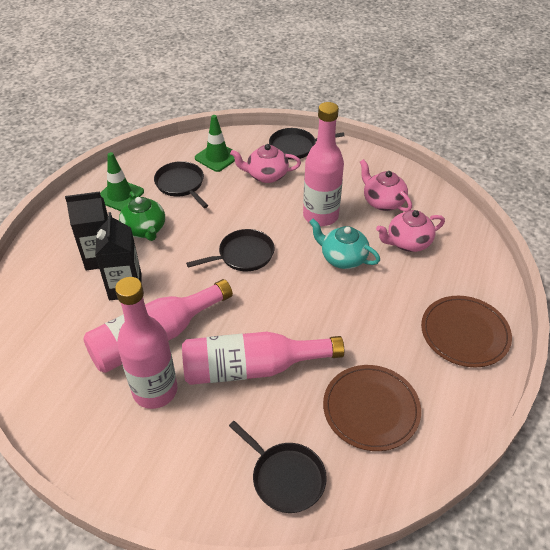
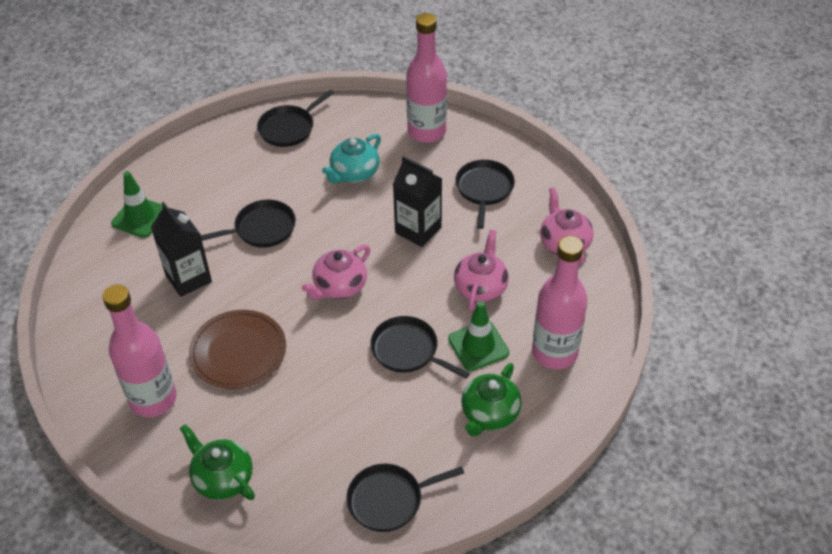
black pan: 4 -> 5
brown plate: 2 -> 1
green teapot: 1 -> 2
pink bottle: 4 -> 3

